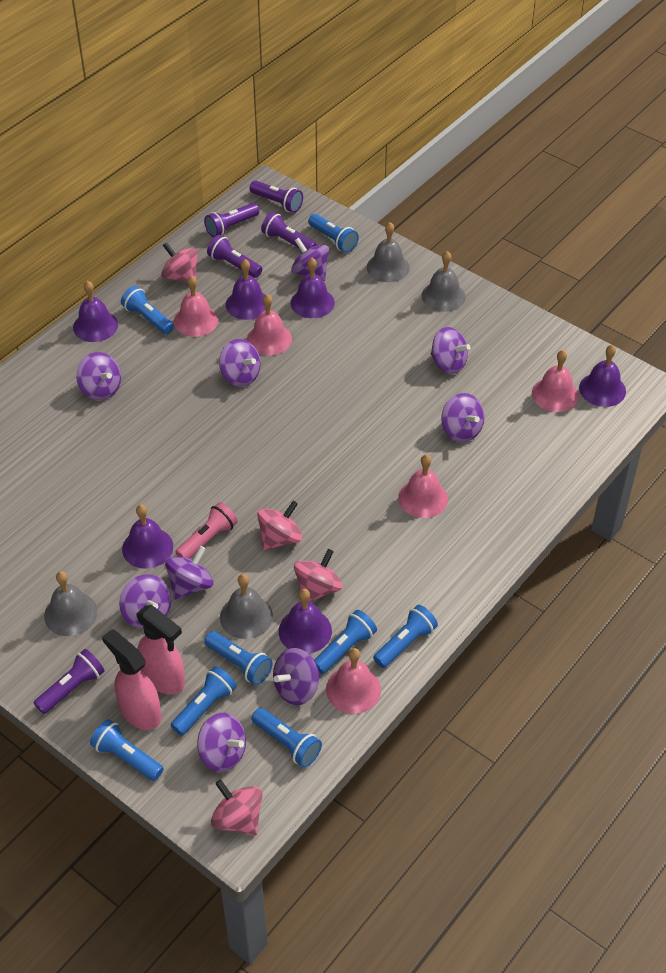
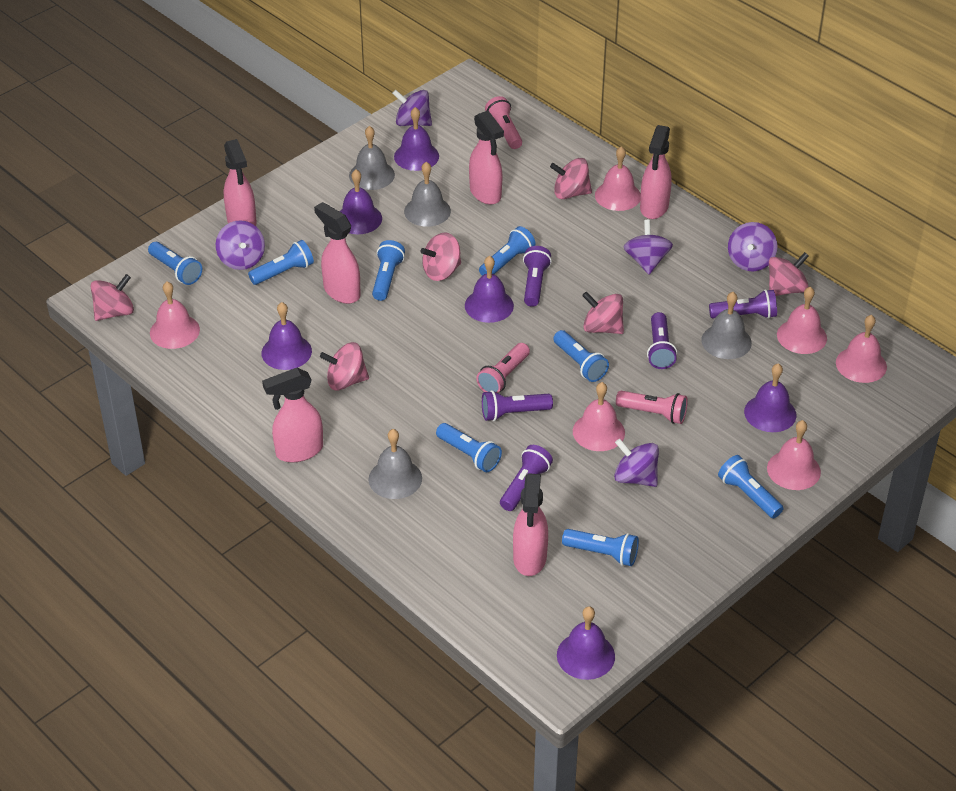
pink bell: 5 -> 6
pink flashlight: 1 -> 3
pink spinning top: 4 -> 6
pink spray bottle: 2 -> 6
purple spinning top: 9 -> 5

